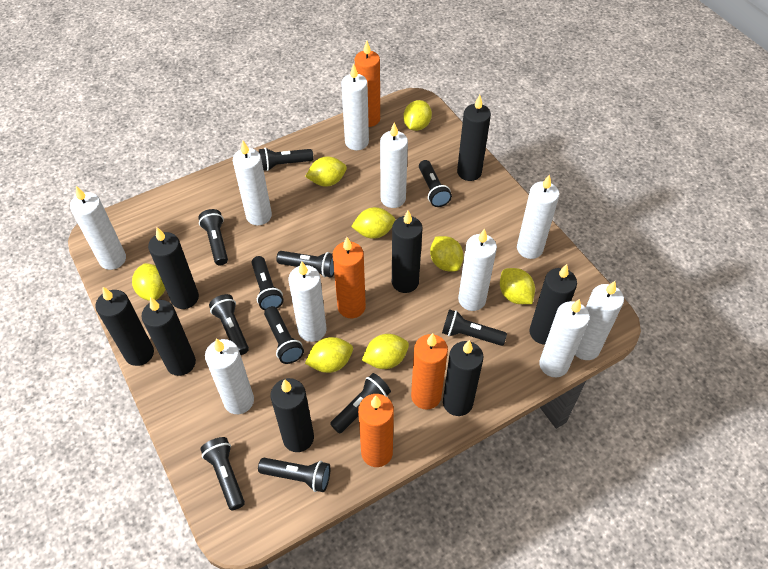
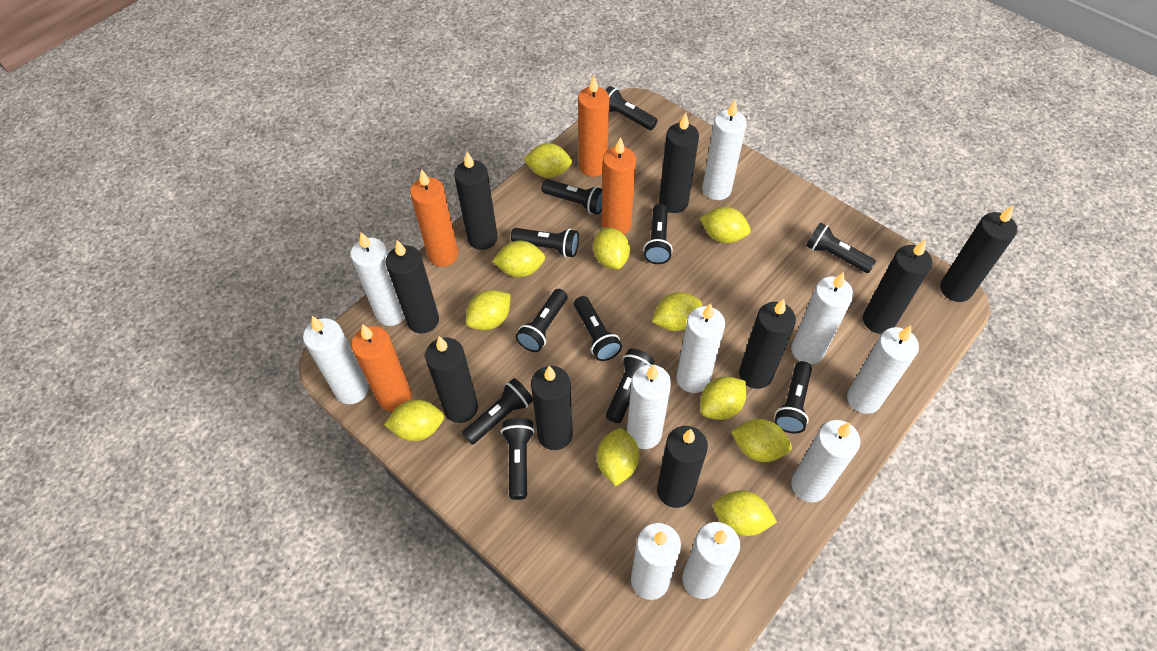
black candle: 8 -> 9
yellow lemon: 8 -> 11

